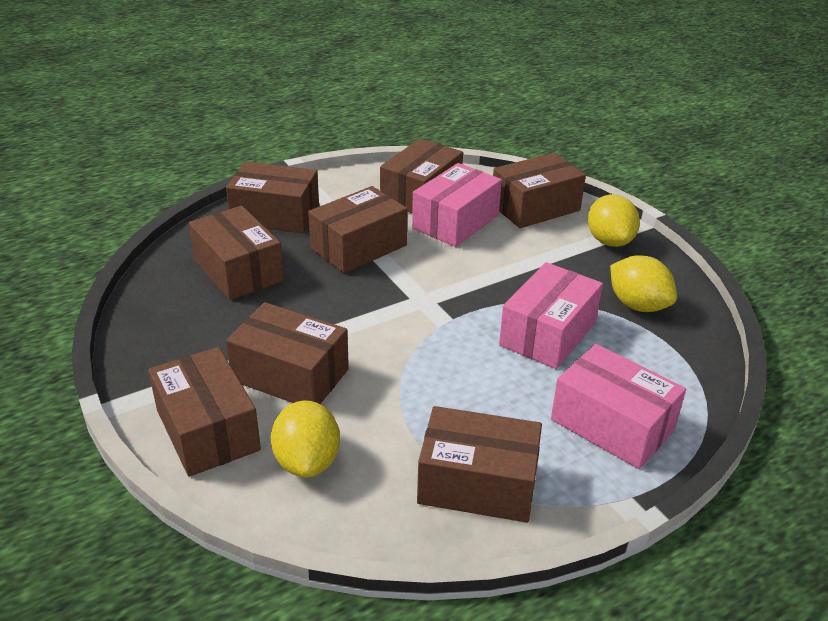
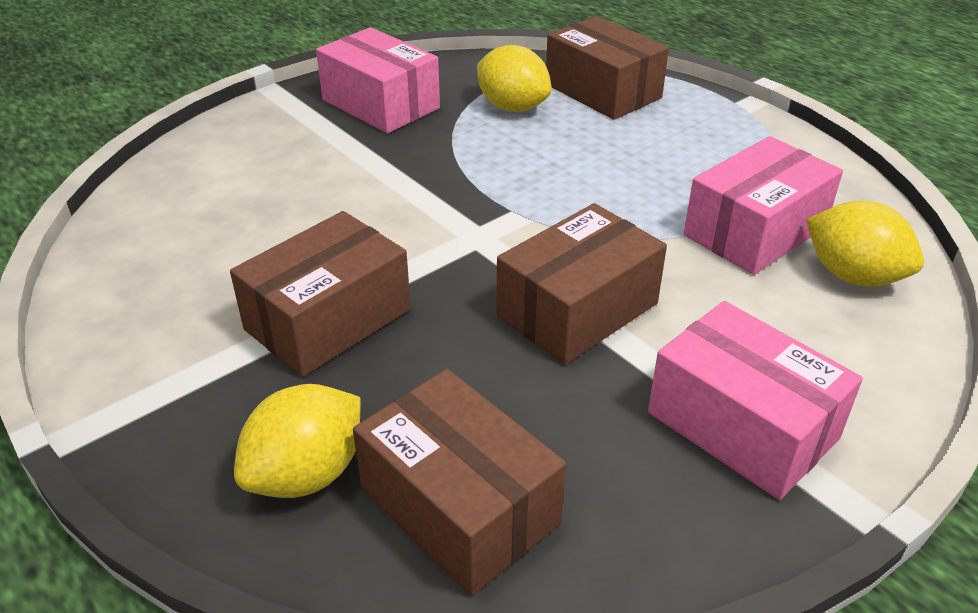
brown box: 8 -> 4

